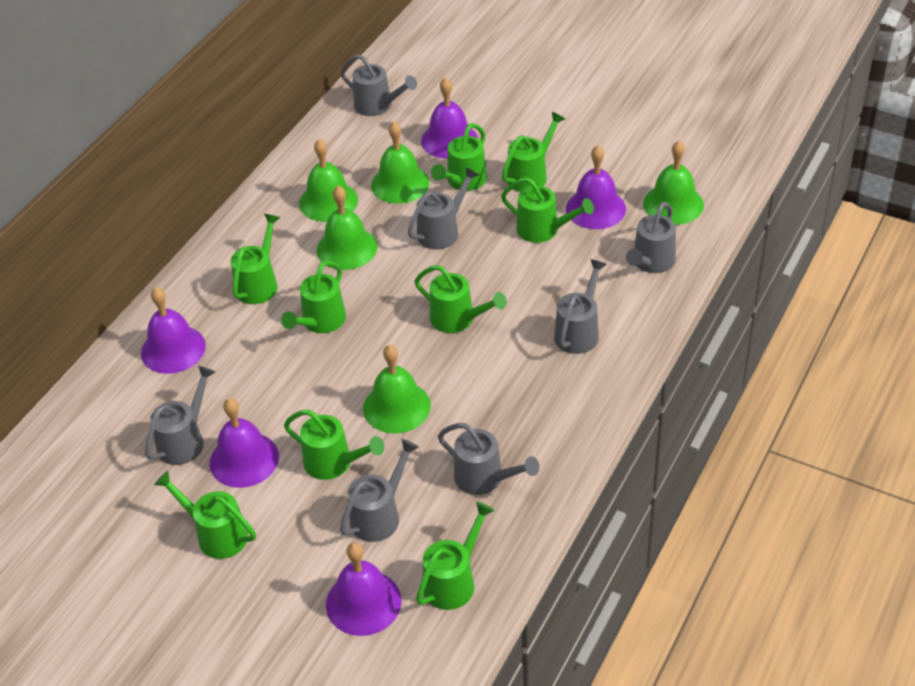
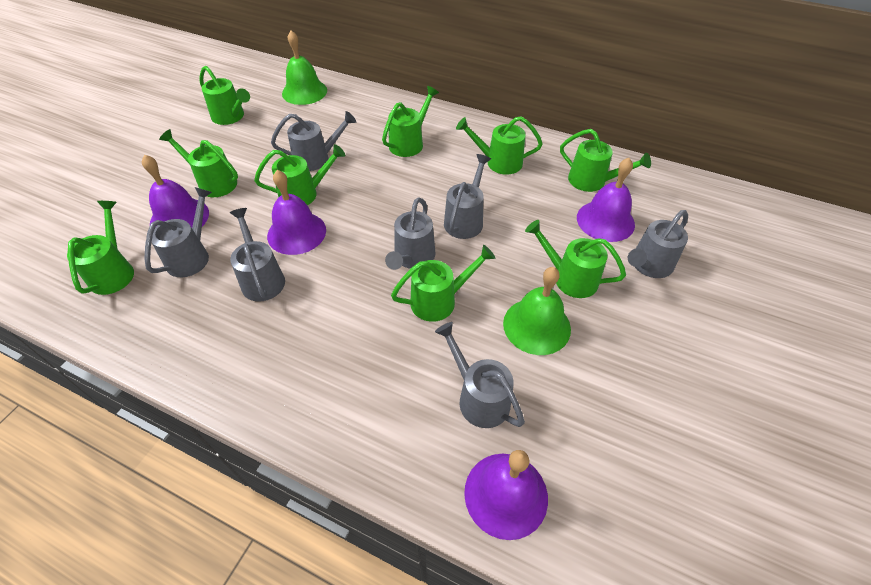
green bell: 5 -> 2
purple bell: 5 -> 4

